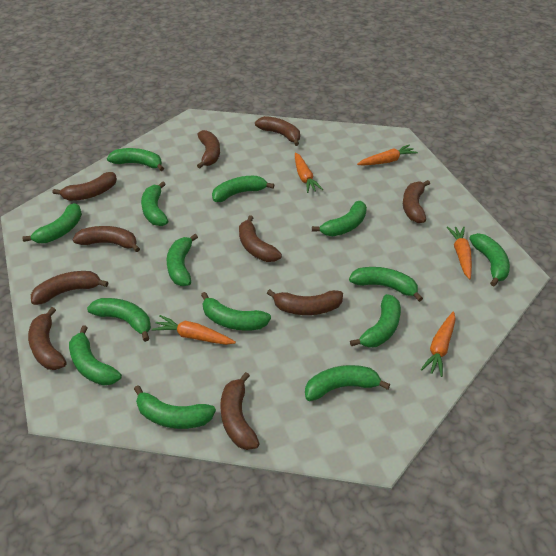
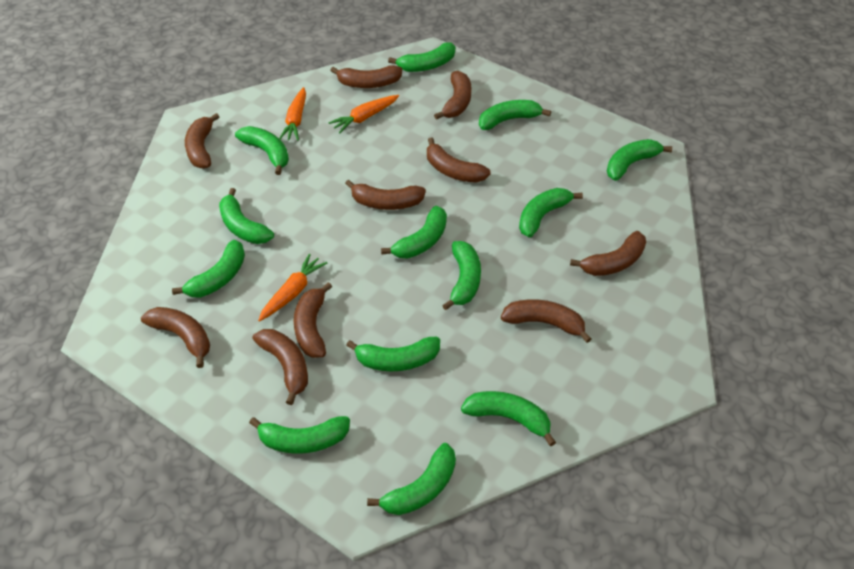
green banana: 14 -> 13
orange carrot: 5 -> 3

